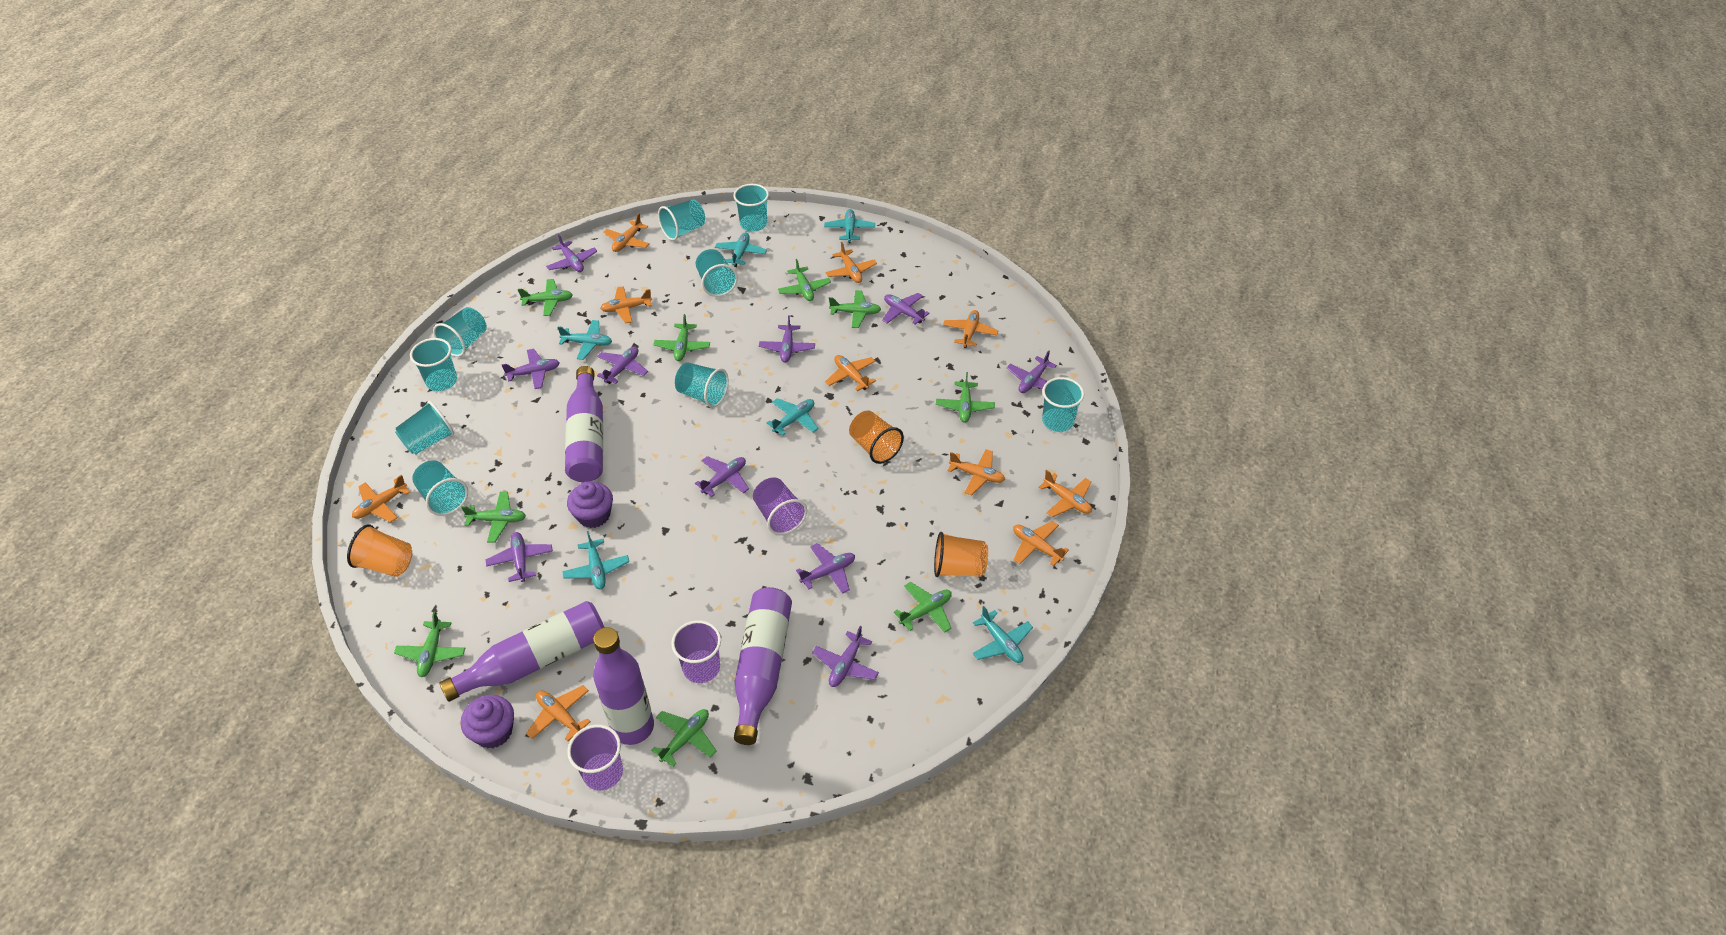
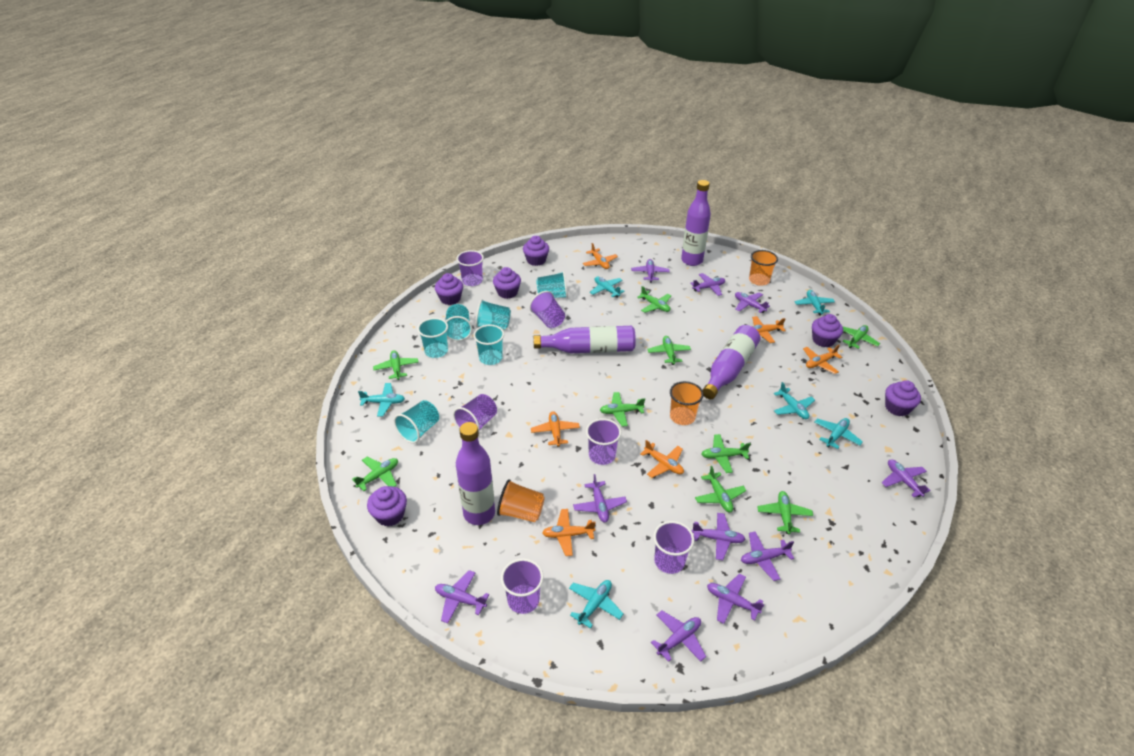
orange plane: 10 -> 6
purple cup: 3 -> 6
purple cupcake: 2 -> 6
turquoise cup: 9 -> 6

